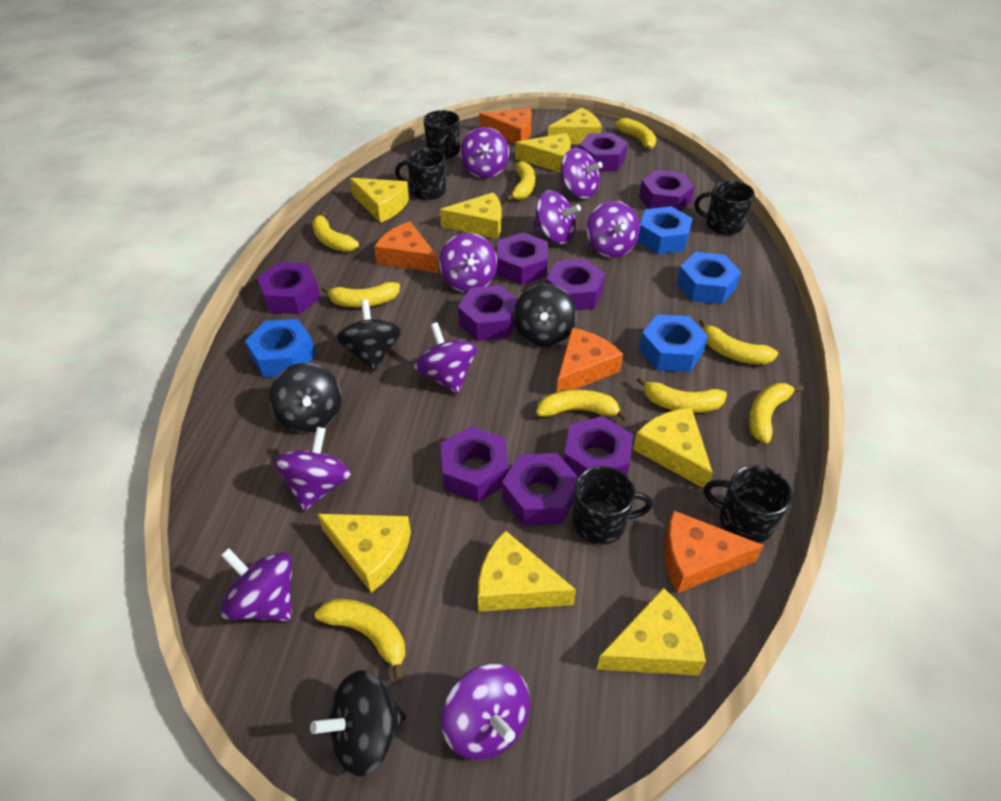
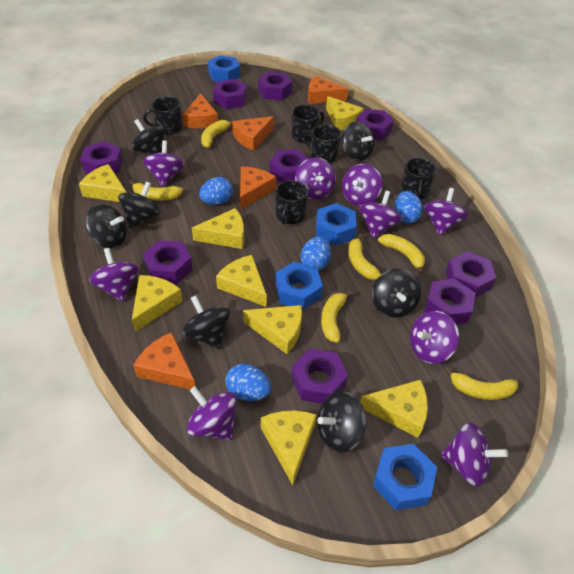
black spinning top: 4 -> 7
blue egg: 0 -> 4
orange cheese: 4 -> 5
yellow banana: 9 -> 6

